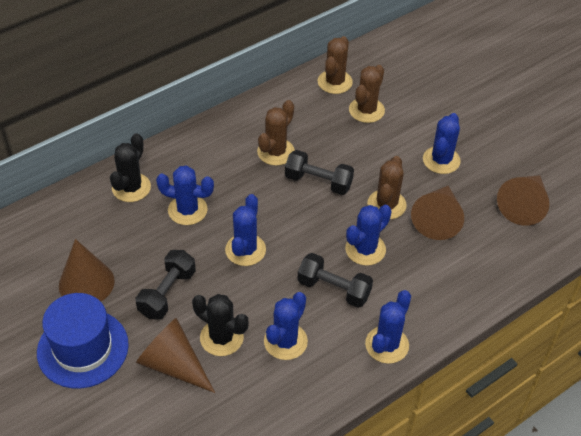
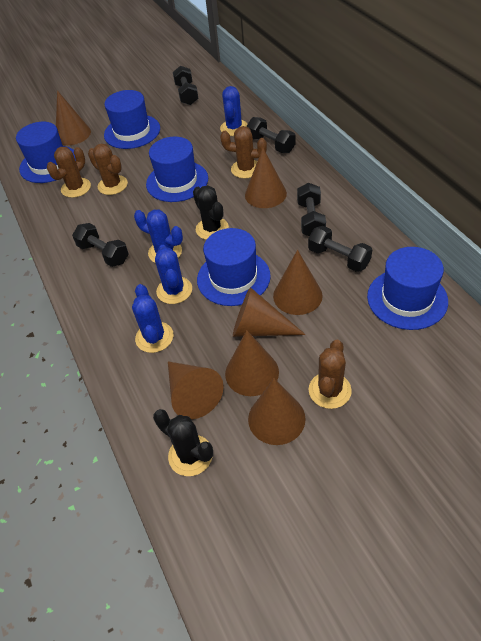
black dumbbell: 3 -> 5
blue cactus: 6 -> 4
blue hat: 1 -> 5
brown cone: 4 -> 7

